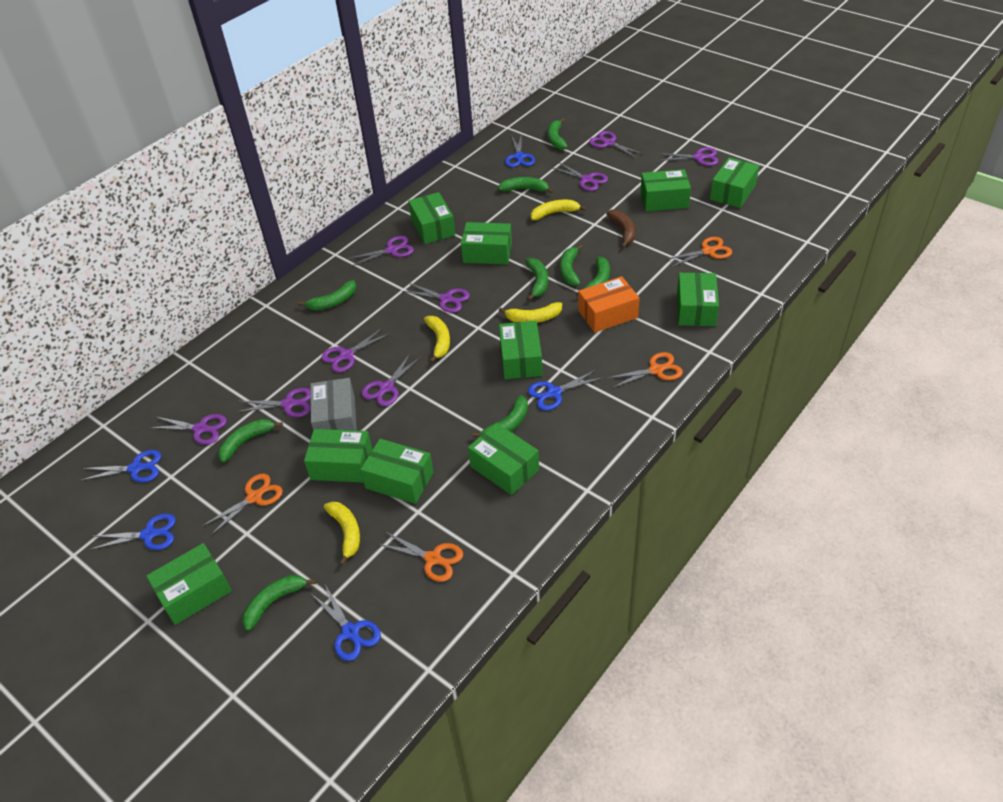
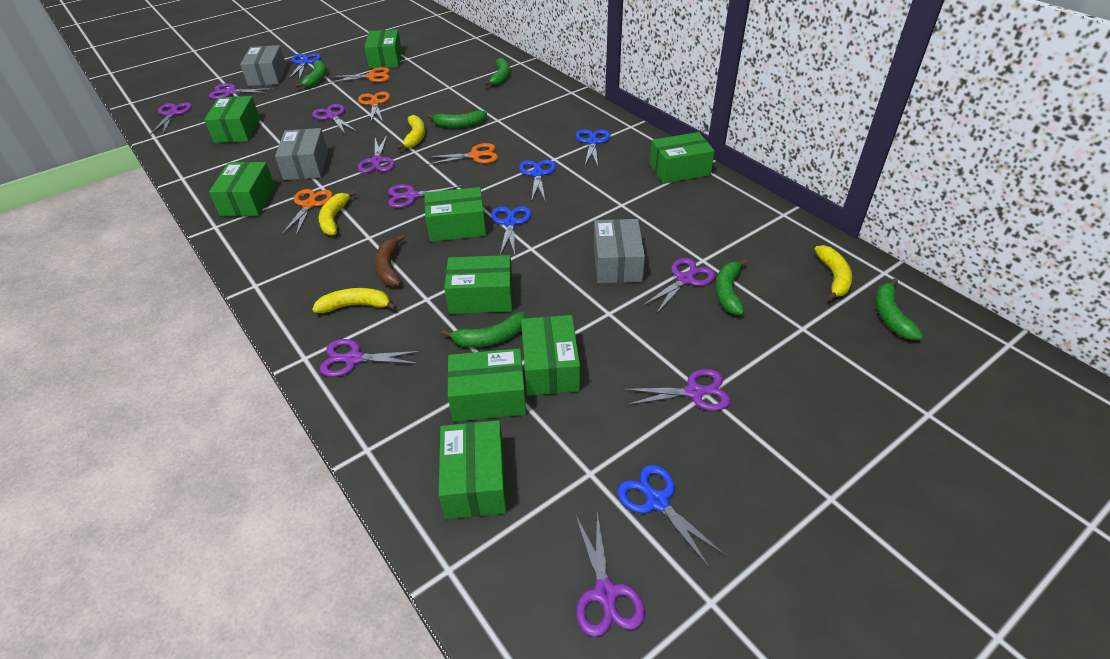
green banana: 9 -> 6
green box: 10 -> 9
grey box: 1 -> 3
orange box: 1 -> 0

